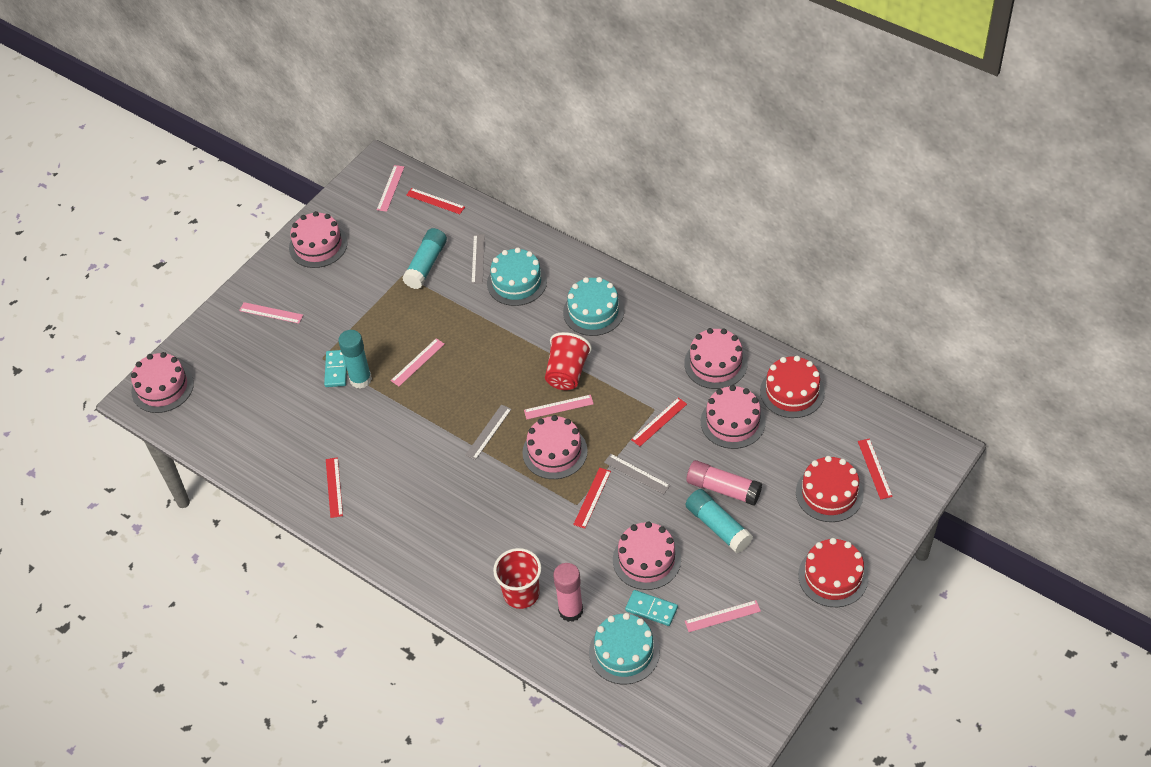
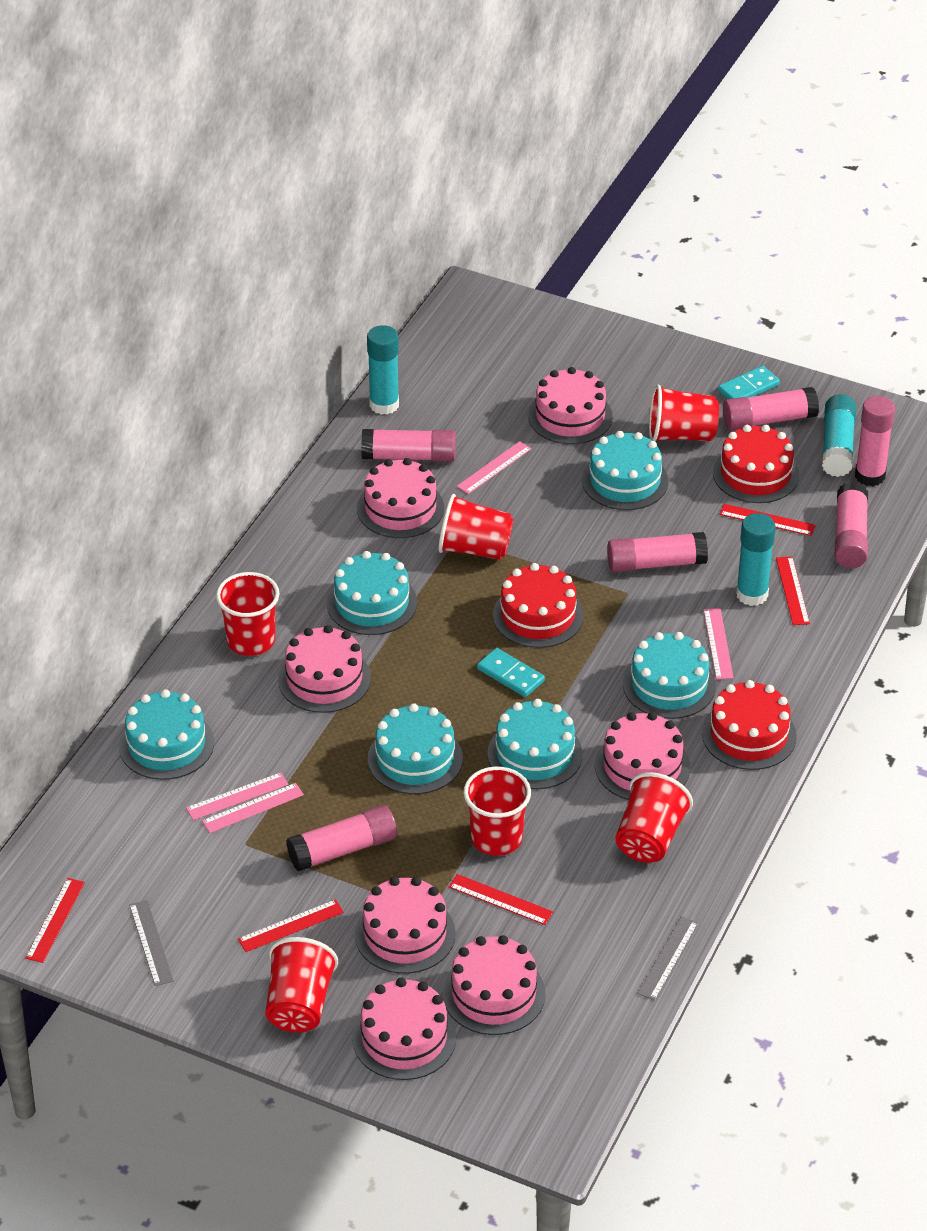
grey ruler: 3 -> 2
pink cake: 6 -> 7
pink glue stick: 2 -> 6
pink ruler: 5 -> 4
red cup: 2 -> 6
turquoise cake: 3 -> 6

